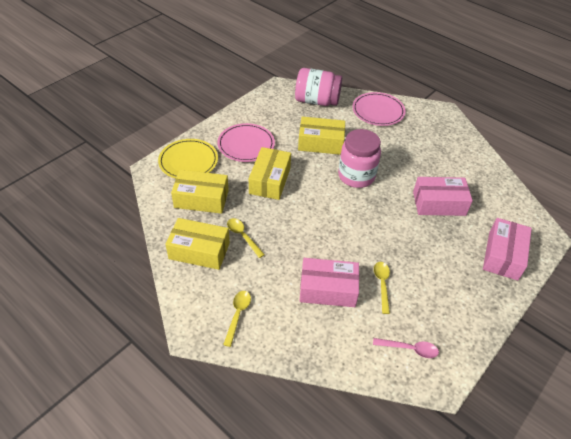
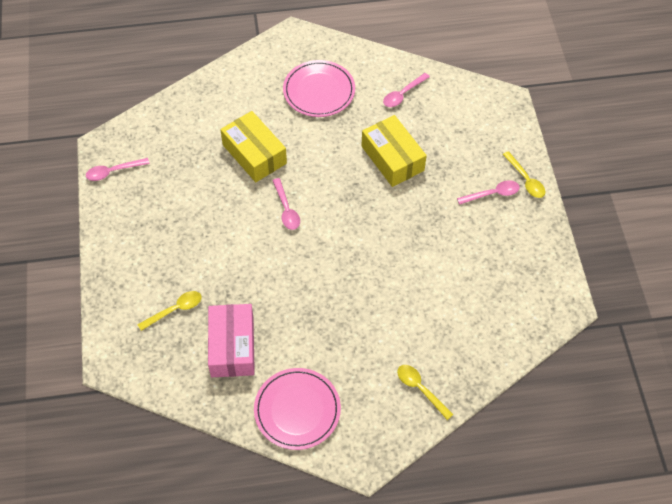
pink box: 3 -> 1
pink jar: 2 -> 0
pink spoon: 1 -> 4
yellow box: 4 -> 2
yellow plate: 1 -> 0

